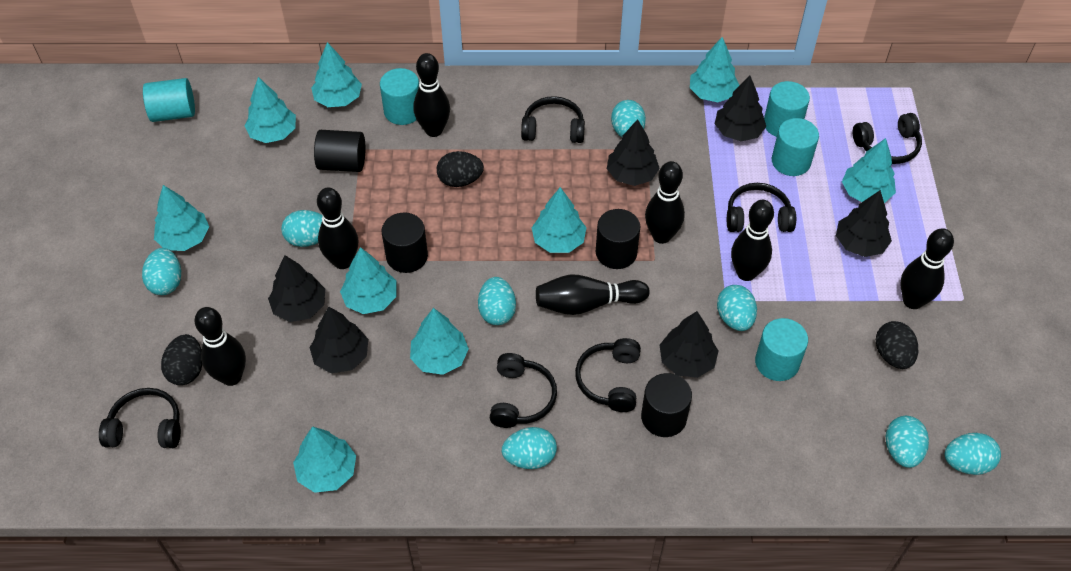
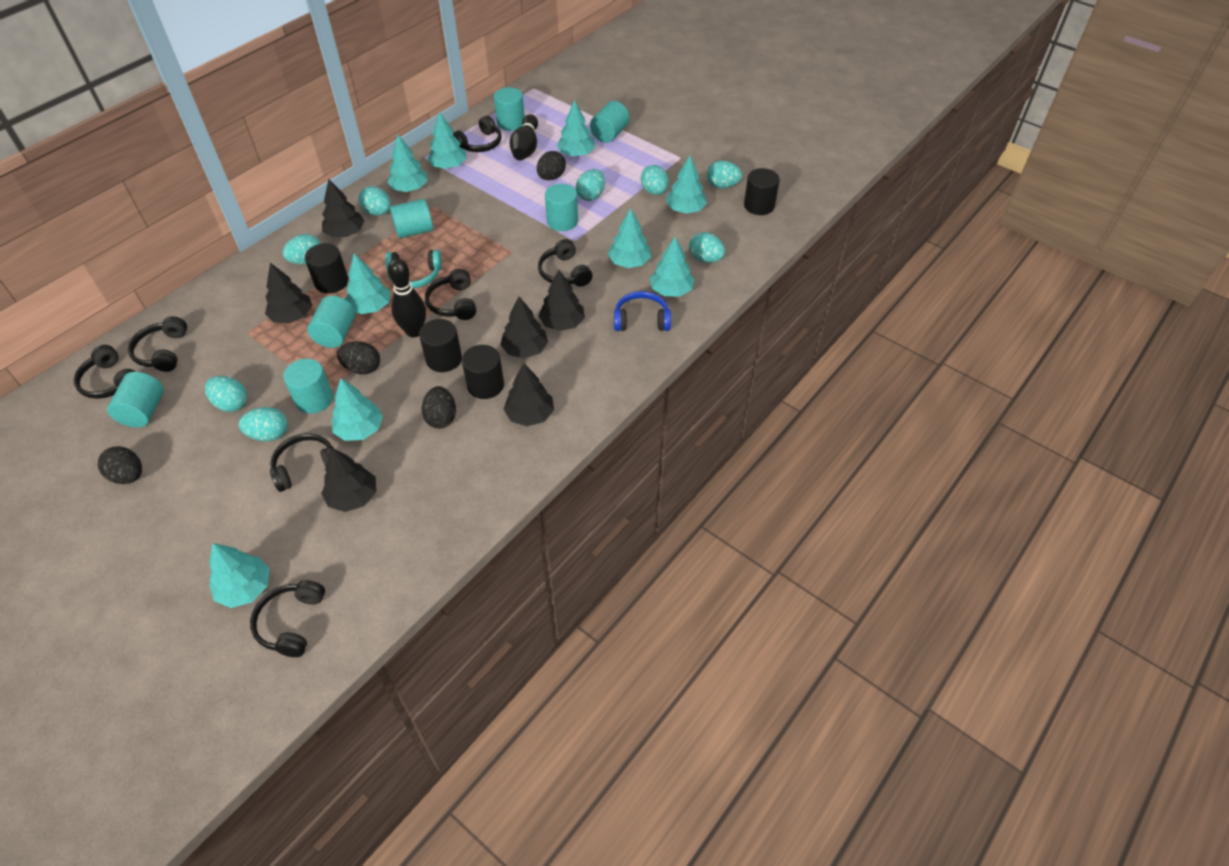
black bowling pin: 7 -> 2
black egg: 3 -> 4
black headphones: 6 -> 7
blue headphones: 0 -> 1
turquoise cylinder: 5 -> 7
turquoise headphones: 0 -> 1

